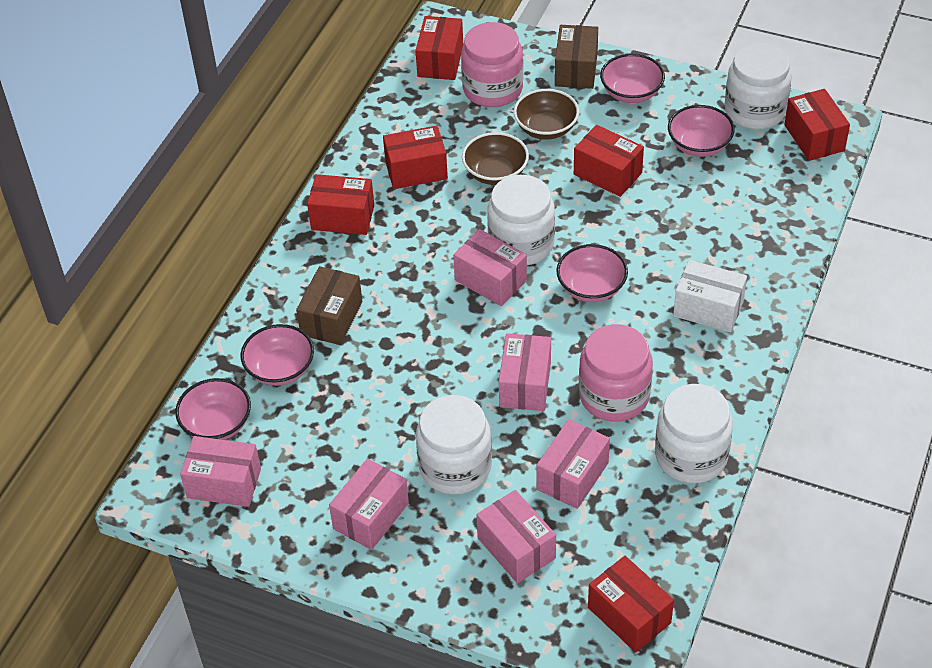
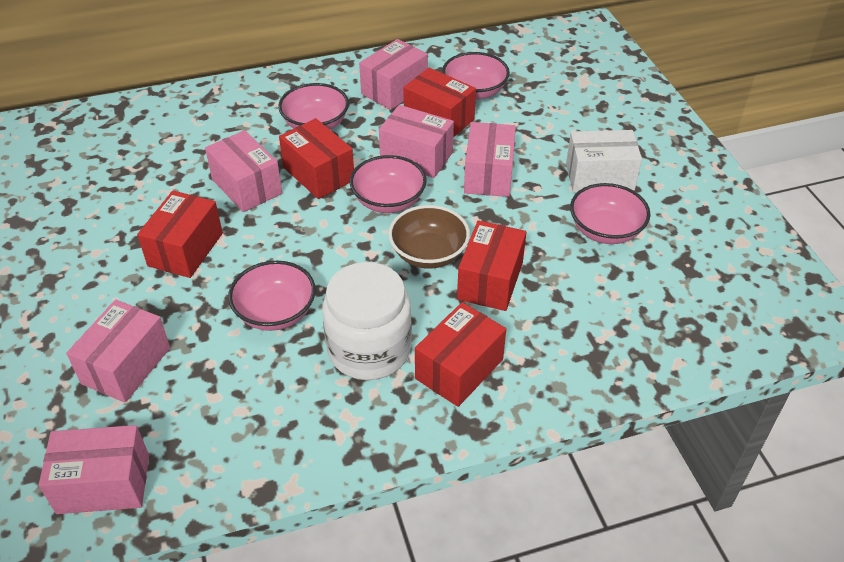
brown bowl: 2 -> 1
brown box: 2 -> 0
pink jar: 2 -> 0
red box: 6 -> 5
white jar: 4 -> 1

